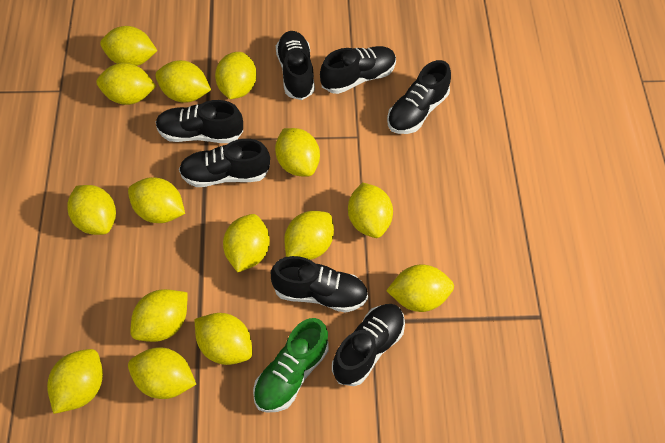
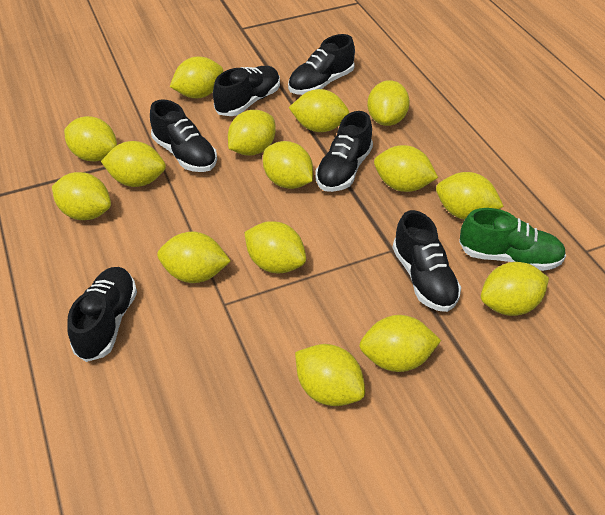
black shoe: 7 -> 6

